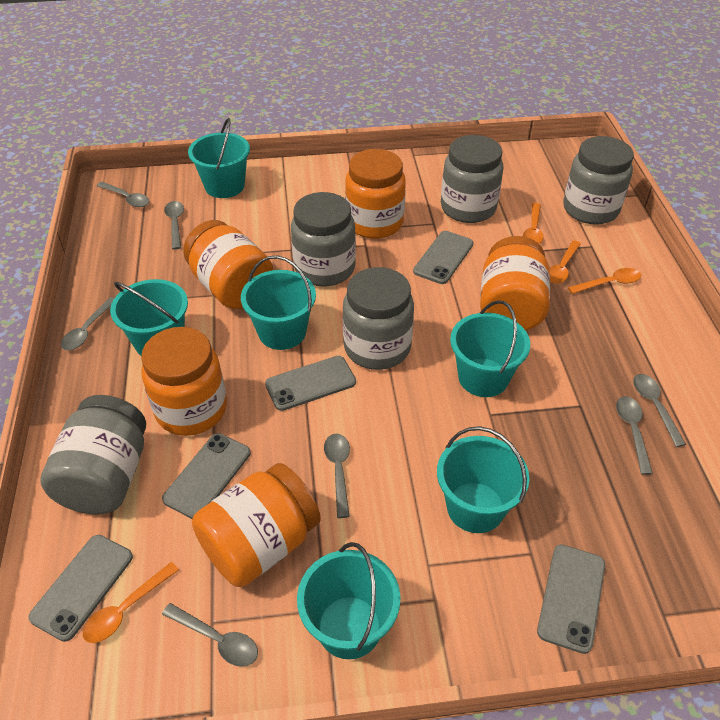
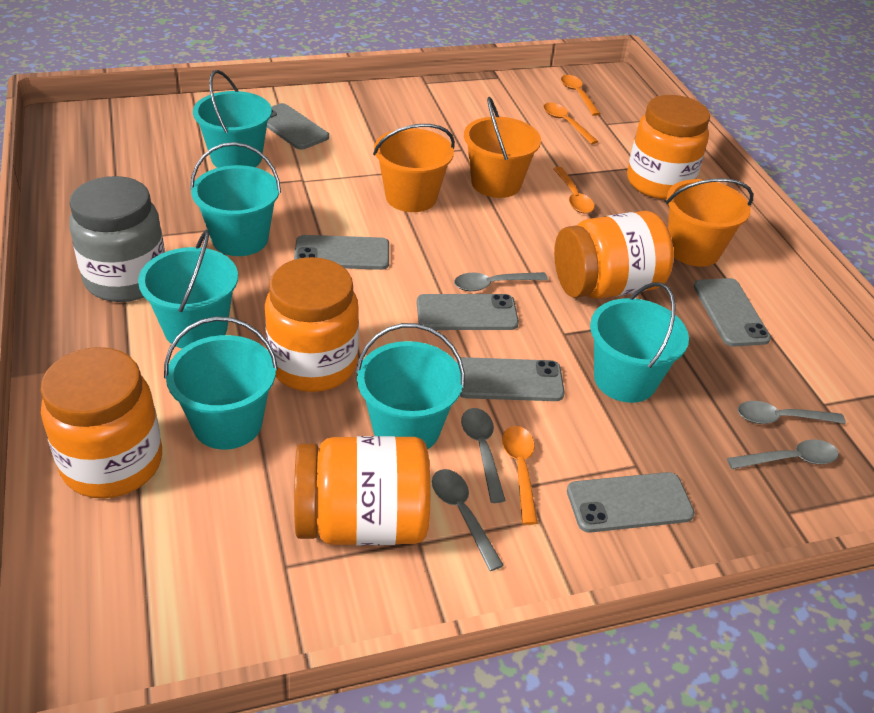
grey jar: 5 -> 1
grey phone: 5 -> 6
grey spoon: 7 -> 5
orange bucket: 0 -> 3

